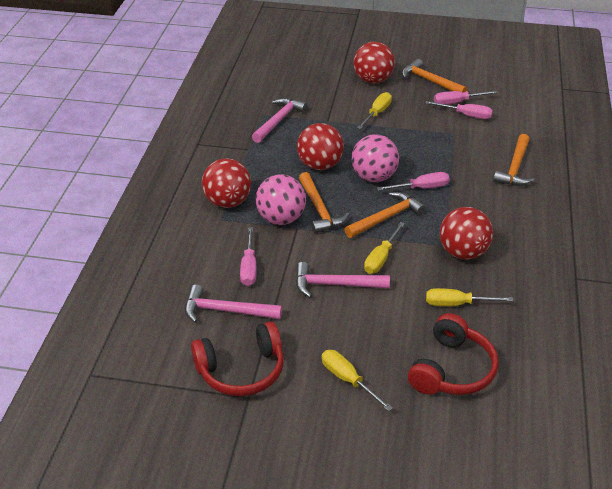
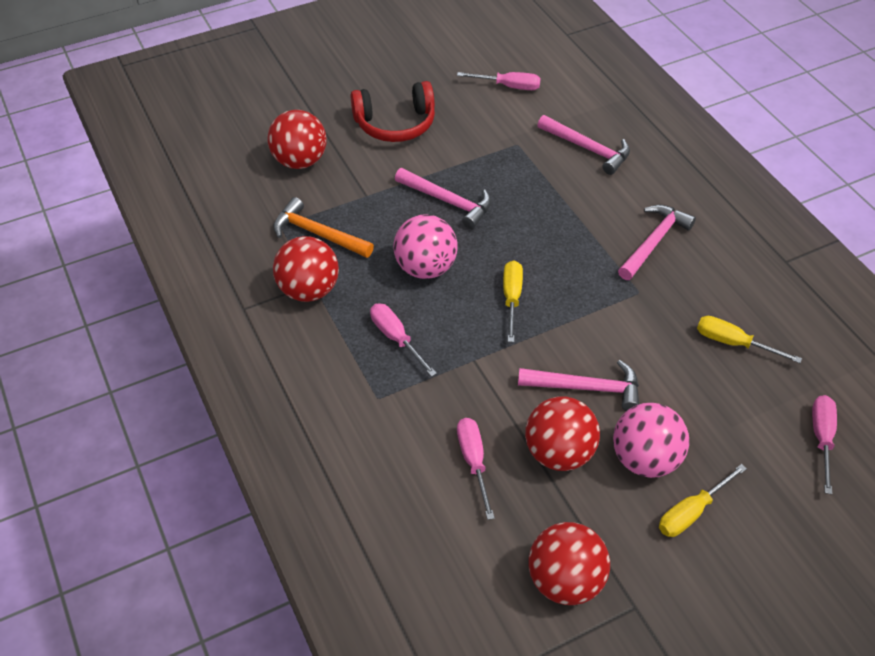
orange hammer: 4 -> 1
pink hammer: 3 -> 4
red headphones: 2 -> 1
yellow screwdriver: 4 -> 3

